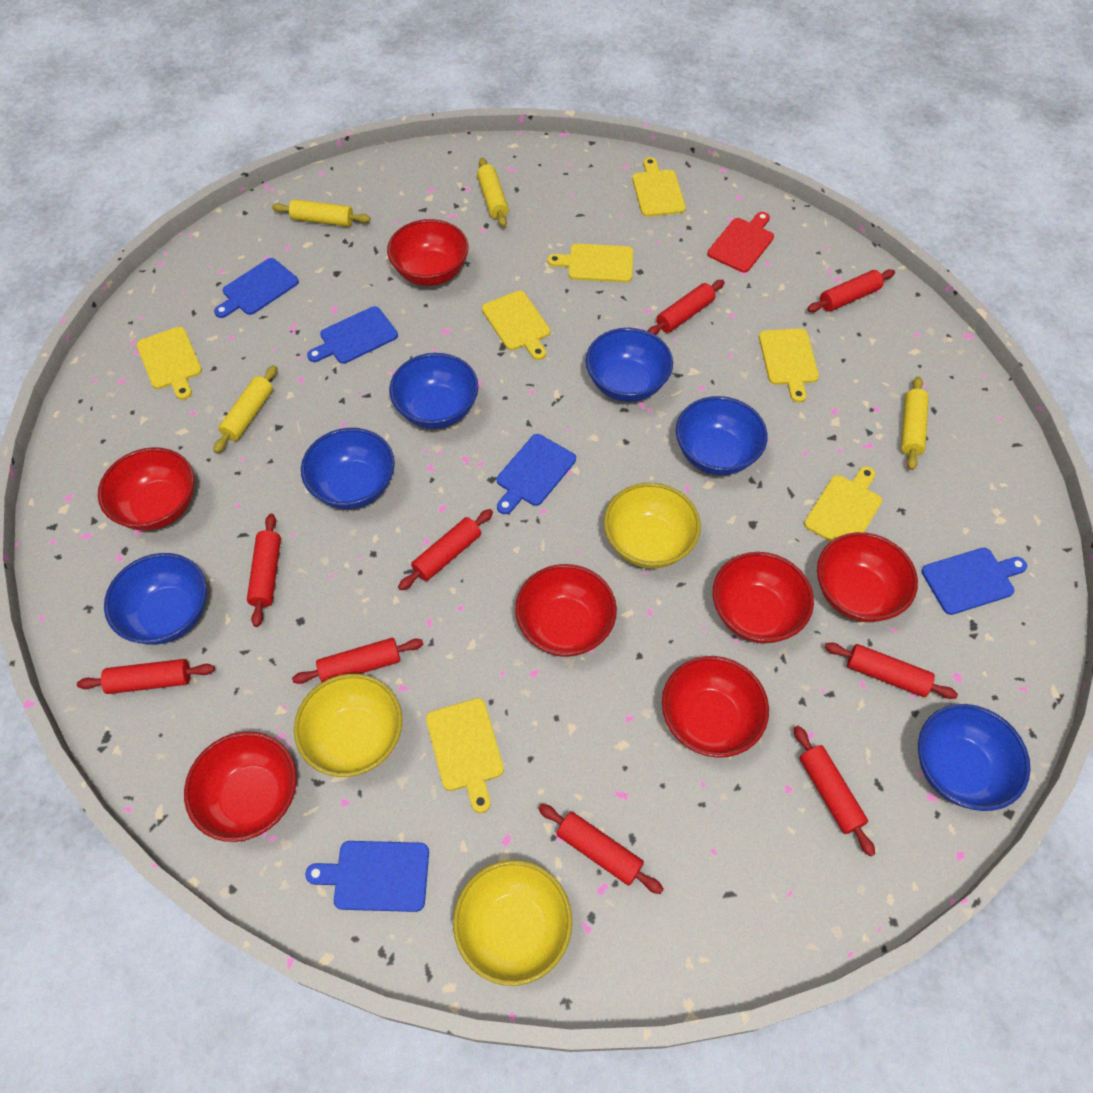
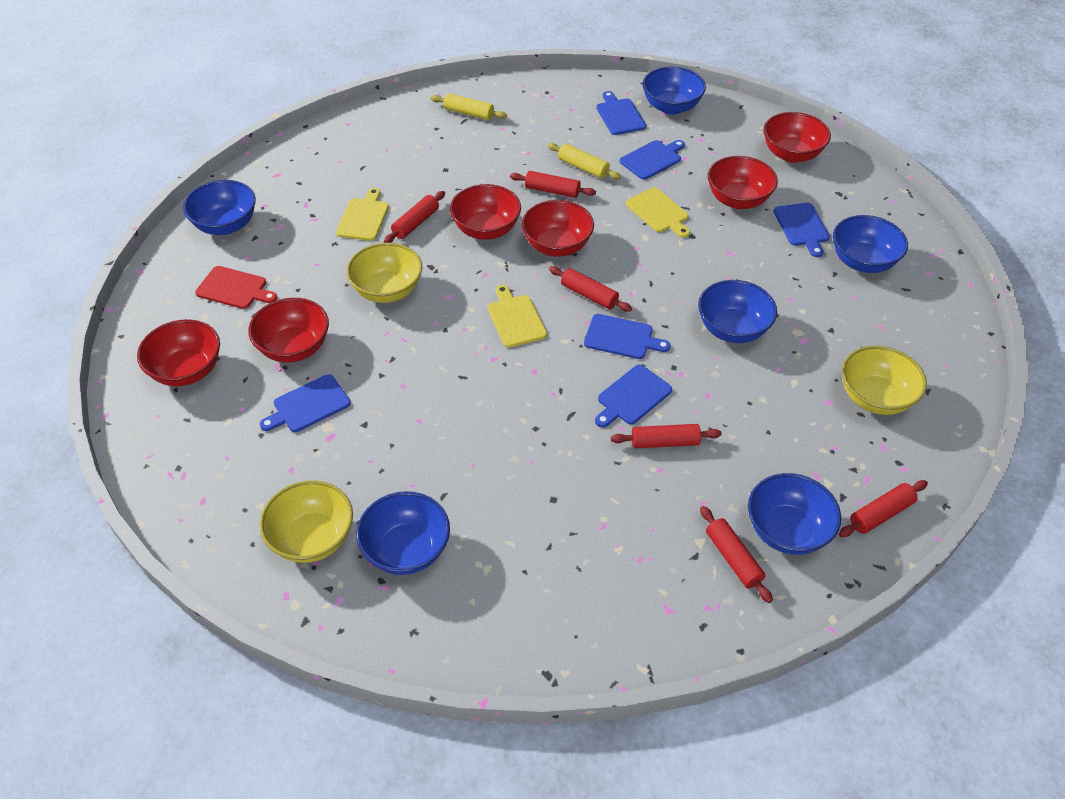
blue cutting board: 5 -> 6
red bowl: 7 -> 6
red rolling pin: 9 -> 6
yellow cutting board: 7 -> 3
yellow rolling pin: 4 -> 2

